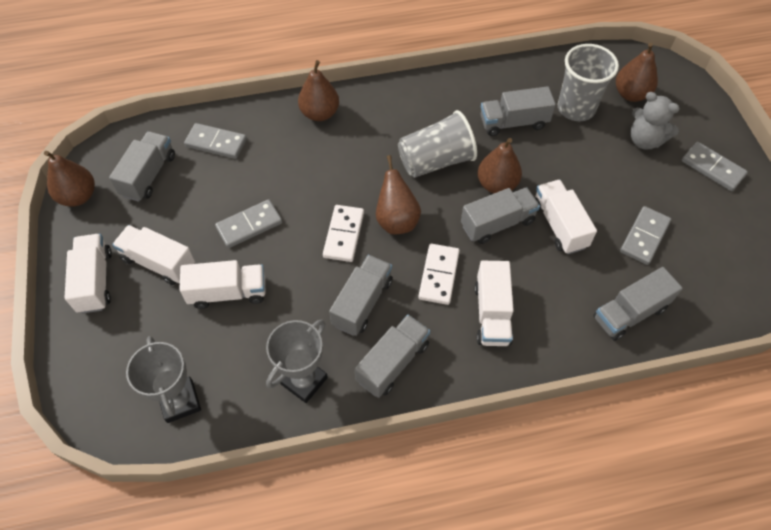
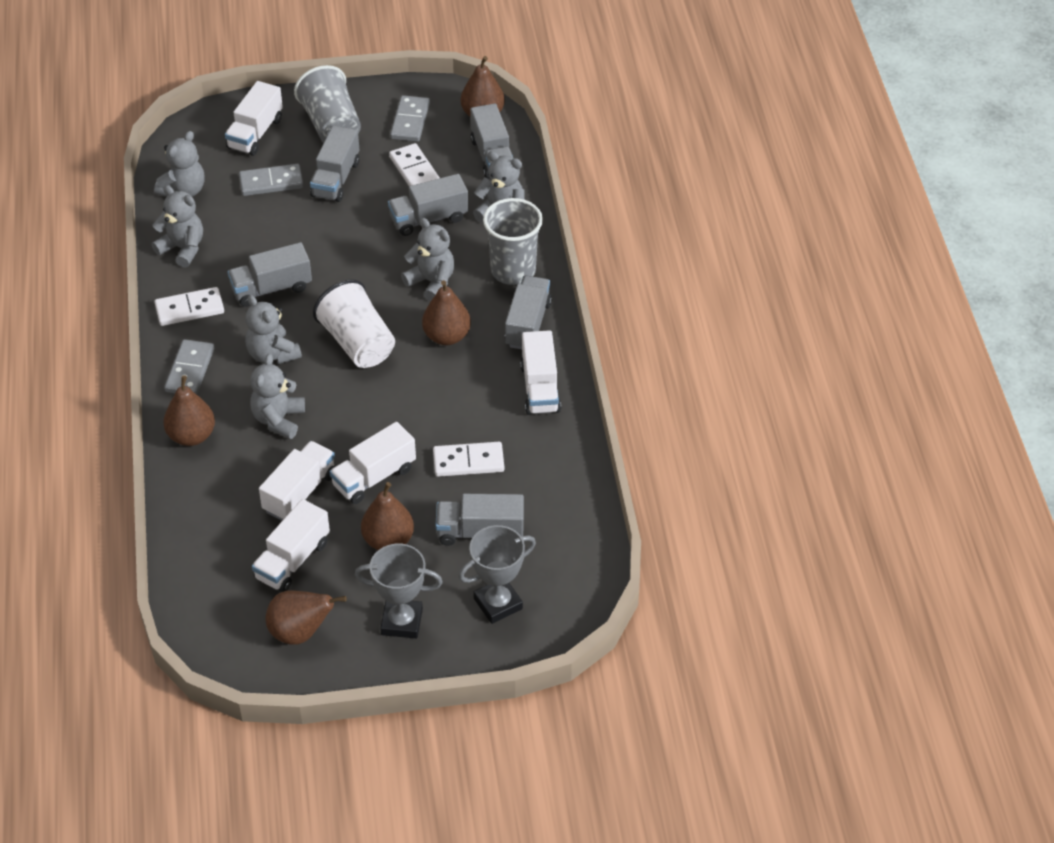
grey domino: 4 -> 3
grey teddy bear: 1 -> 6
white cup: 0 -> 1
white domino: 2 -> 3

